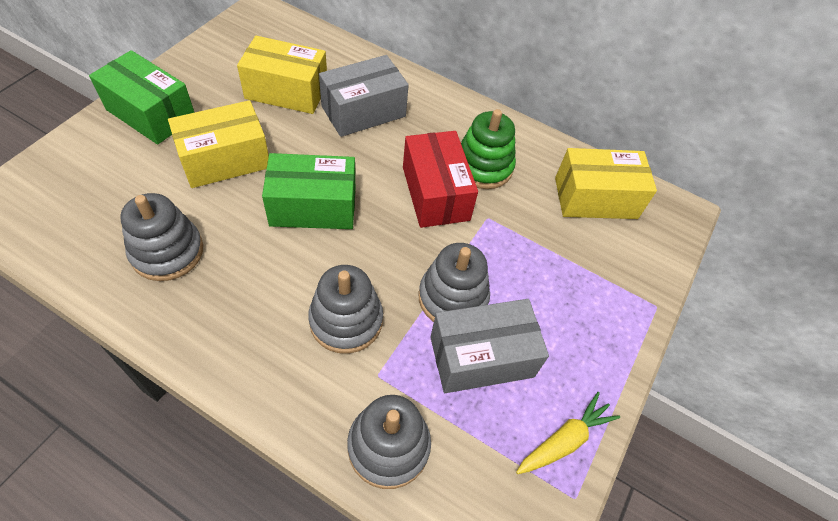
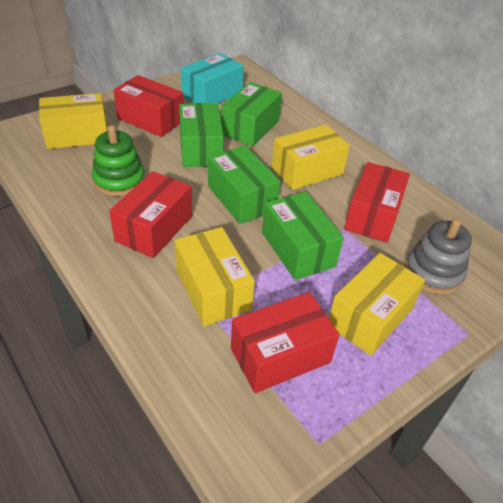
green box: 2 -> 4
grey box: 2 -> 0
grey stacking toy: 4 -> 1
red box: 1 -> 4
turquoise box: 0 -> 1
yellow box: 3 -> 4
yellow carrot: 1 -> 0

